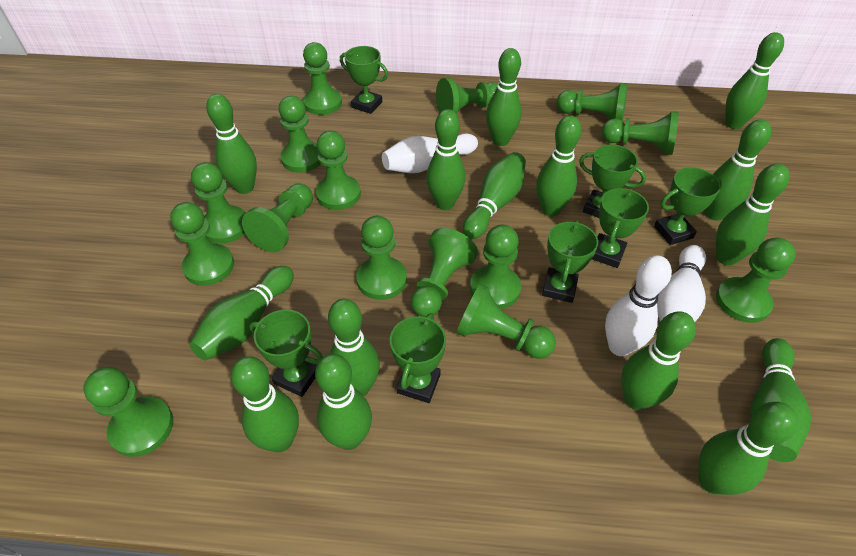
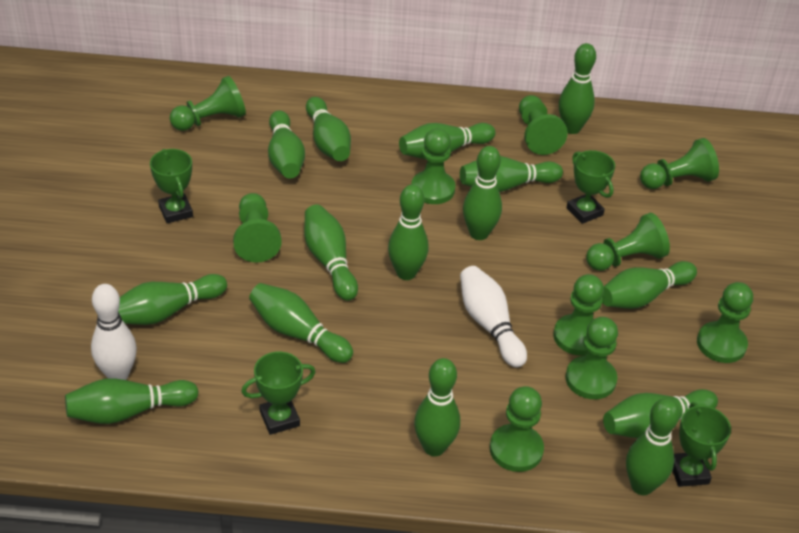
green pawn: 15 -> 10
green trophy: 7 -> 4
white bowling pin: 3 -> 2

